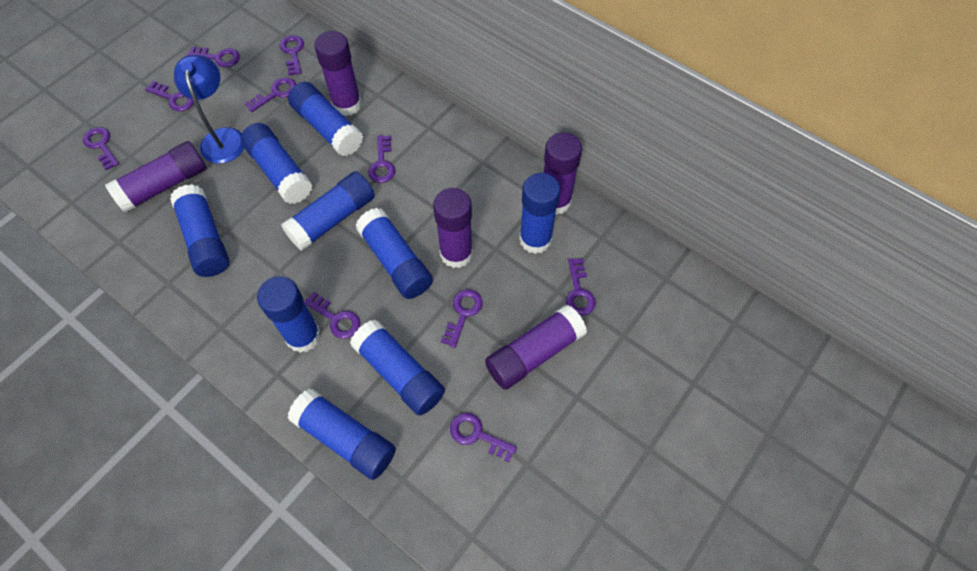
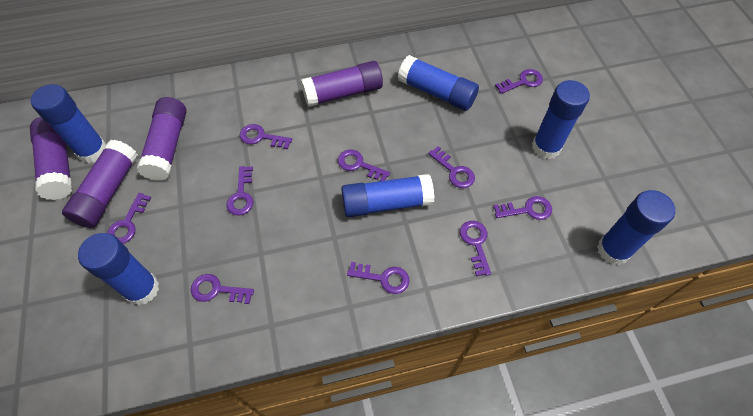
blue glue stick: 9 -> 6
blue lamp: 1 -> 0
purple glue stick: 5 -> 4

